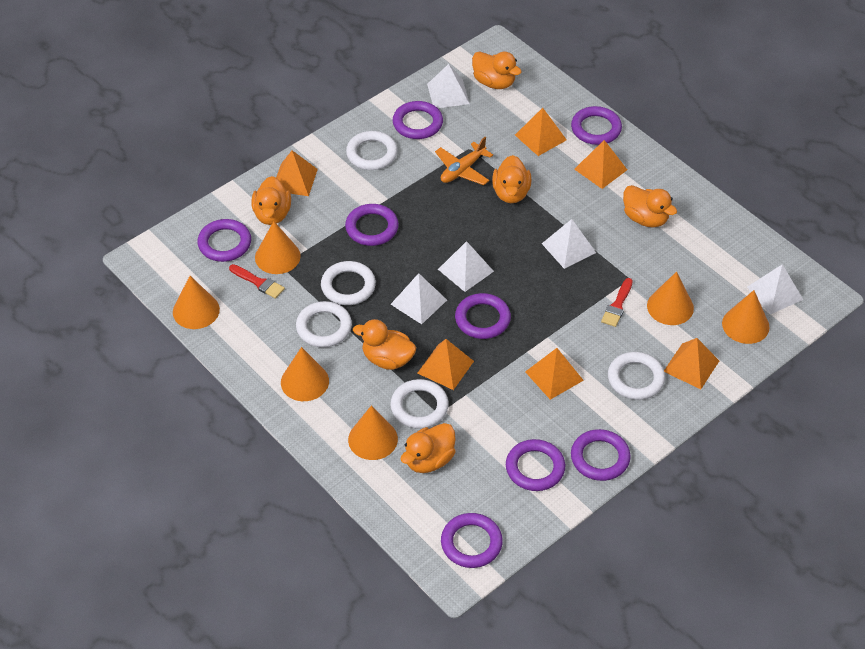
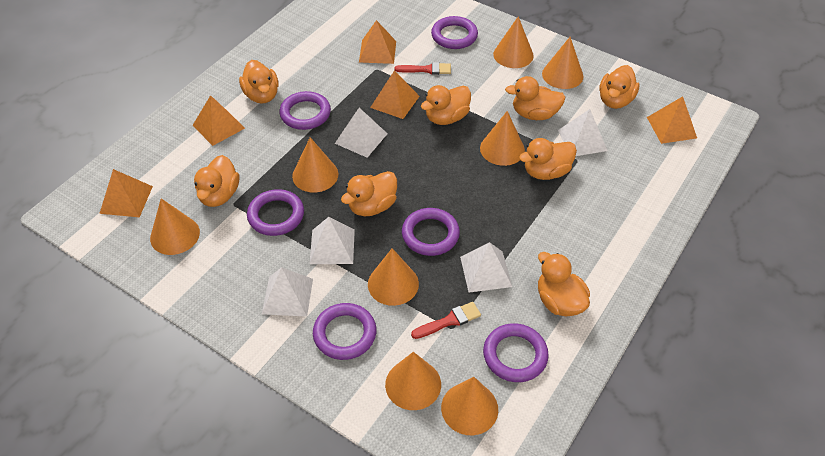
orange cone: 6 -> 8
orange duck: 6 -> 8
orange plane: 1 -> 0
orange pyramid: 6 -> 5
purple ring: 8 -> 6
white ring: 5 -> 0

